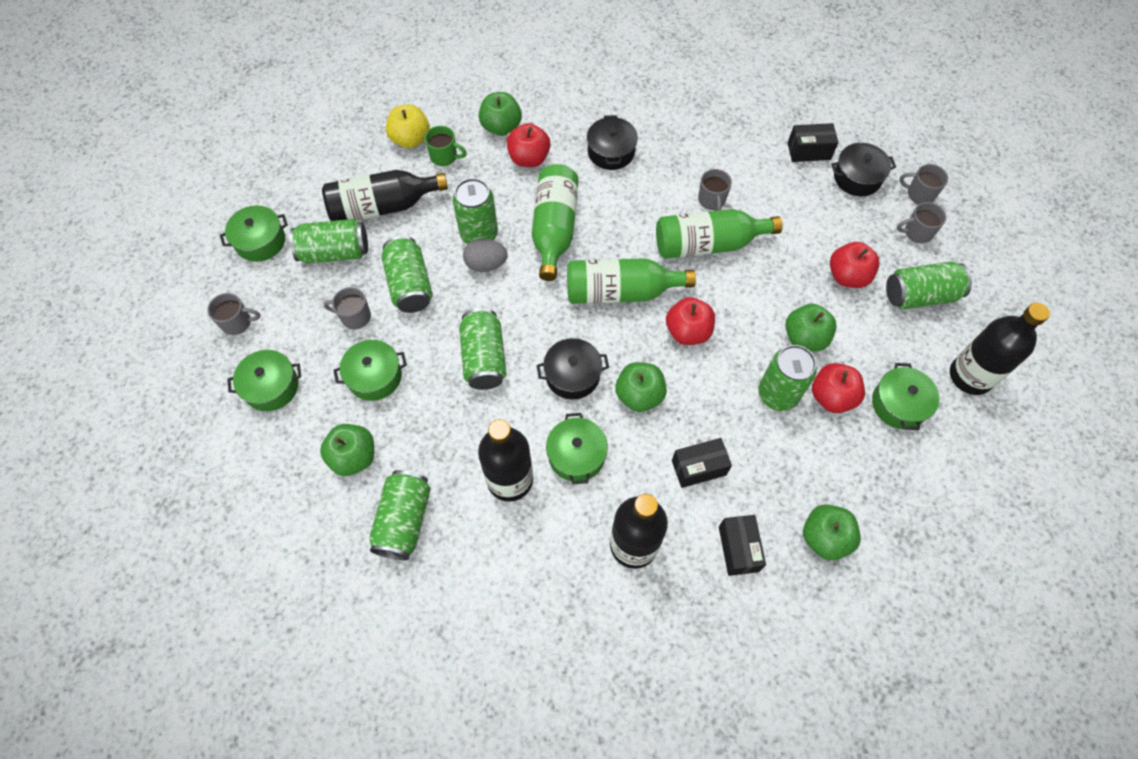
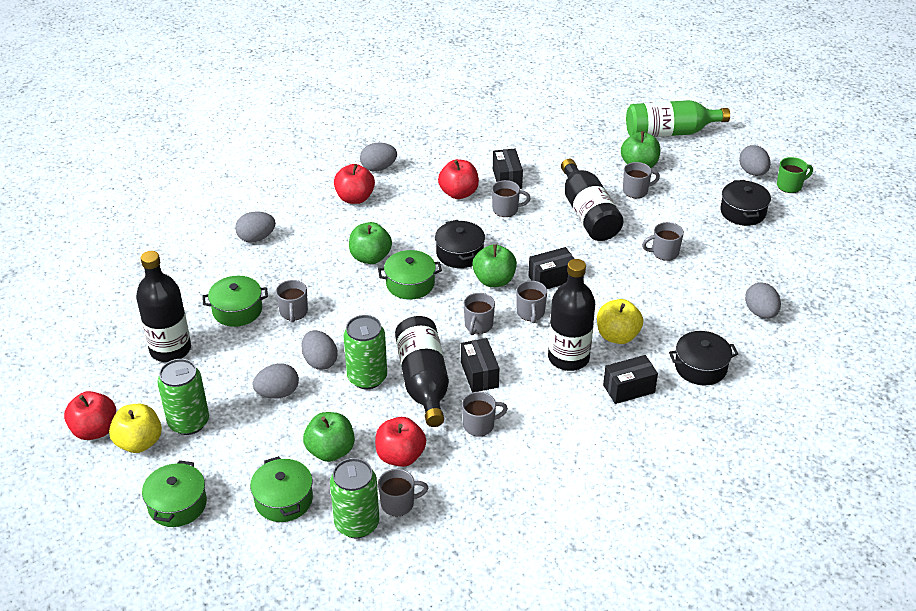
black box: 3 -> 4
green apple: 5 -> 4
green bottle: 3 -> 1
green can: 7 -> 3
green pot: 5 -> 4
grey egg: 1 -> 6
grey mug: 5 -> 8
yellow apple: 1 -> 2

